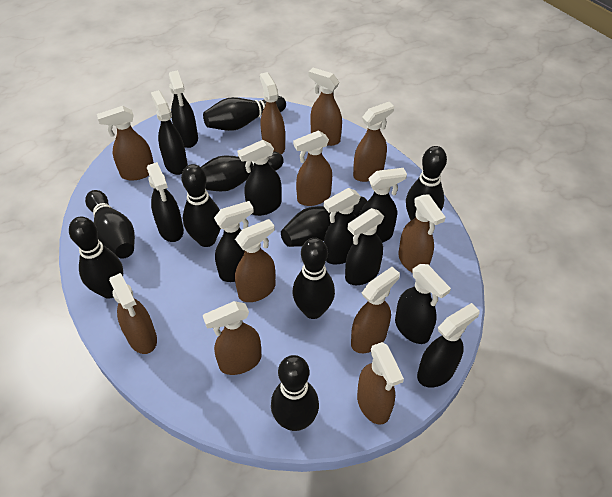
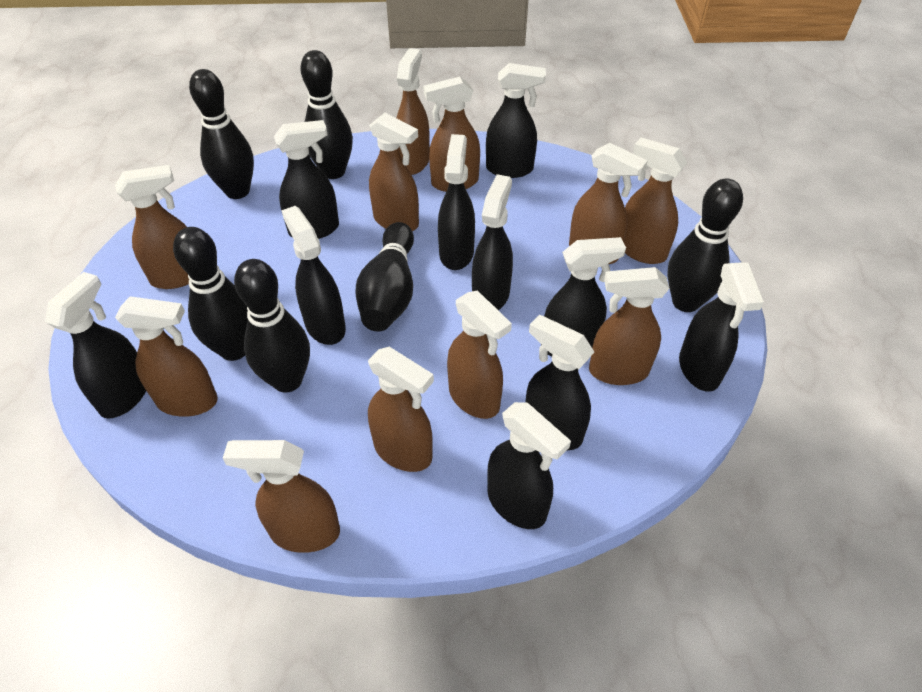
black bowling pin: 9 -> 6

